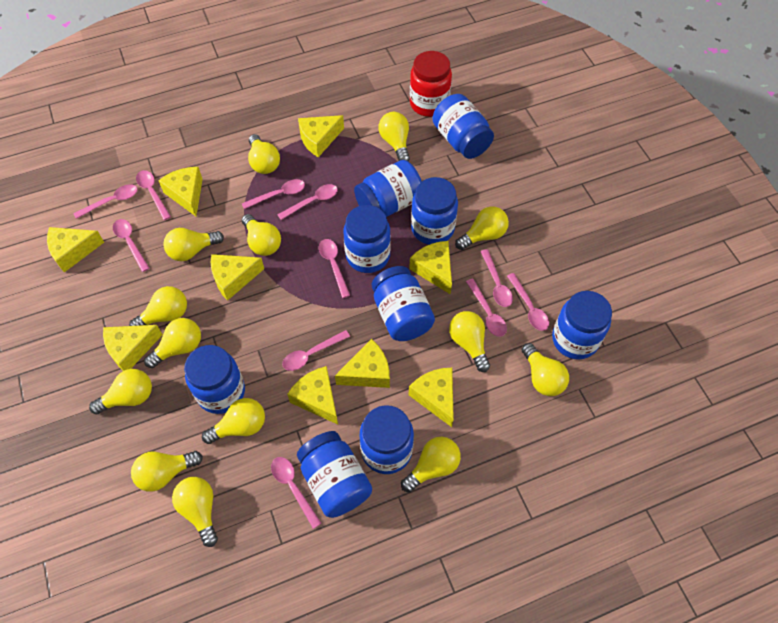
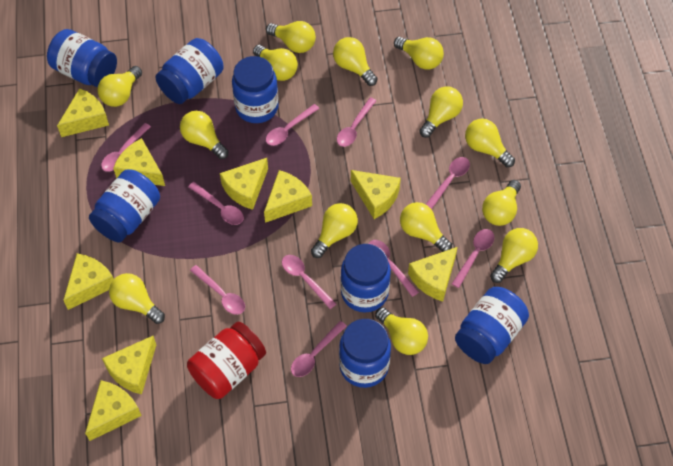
blue jar: 9 -> 7
pink spoon: 11 -> 10

